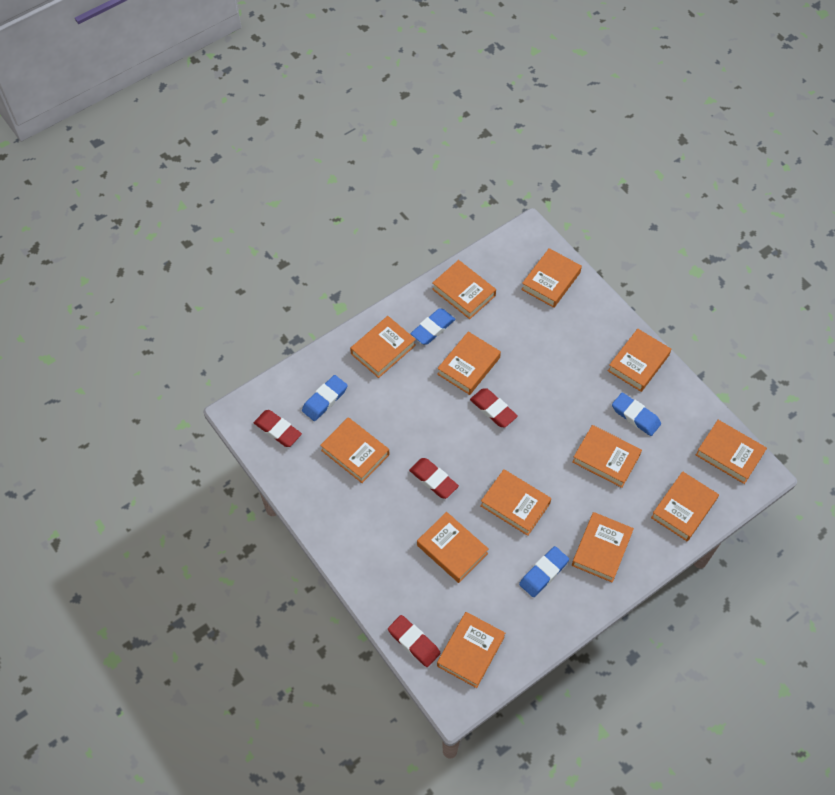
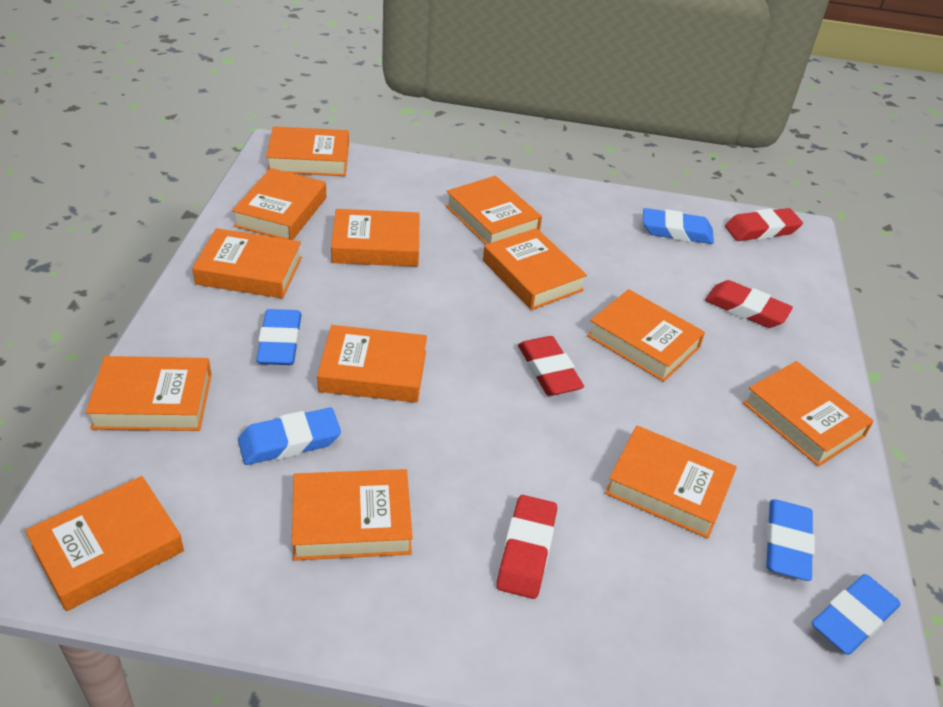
blue eraser: 4 -> 5

